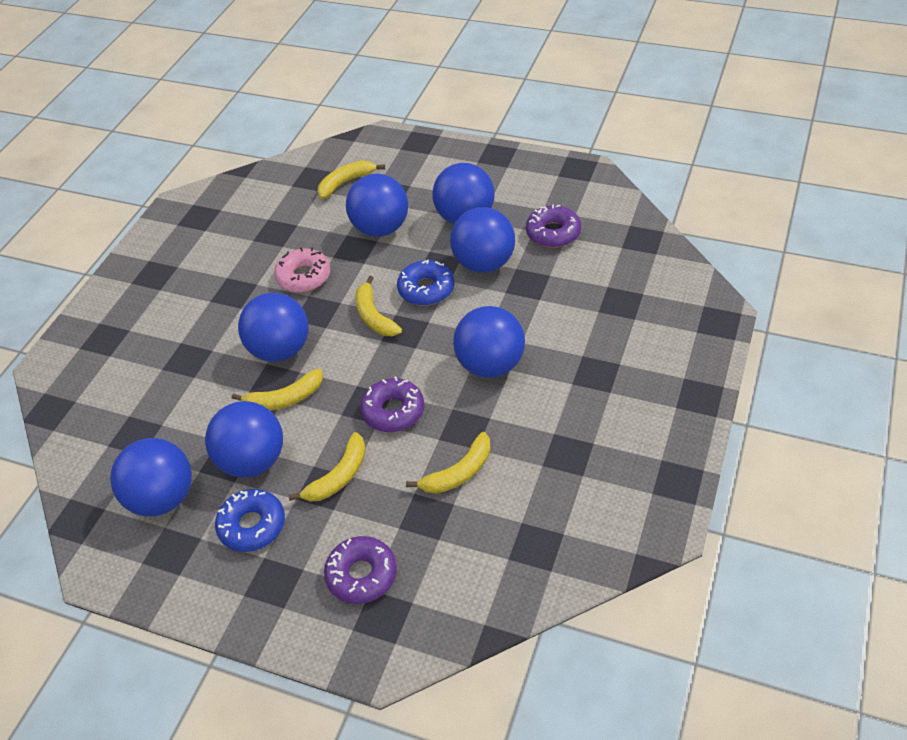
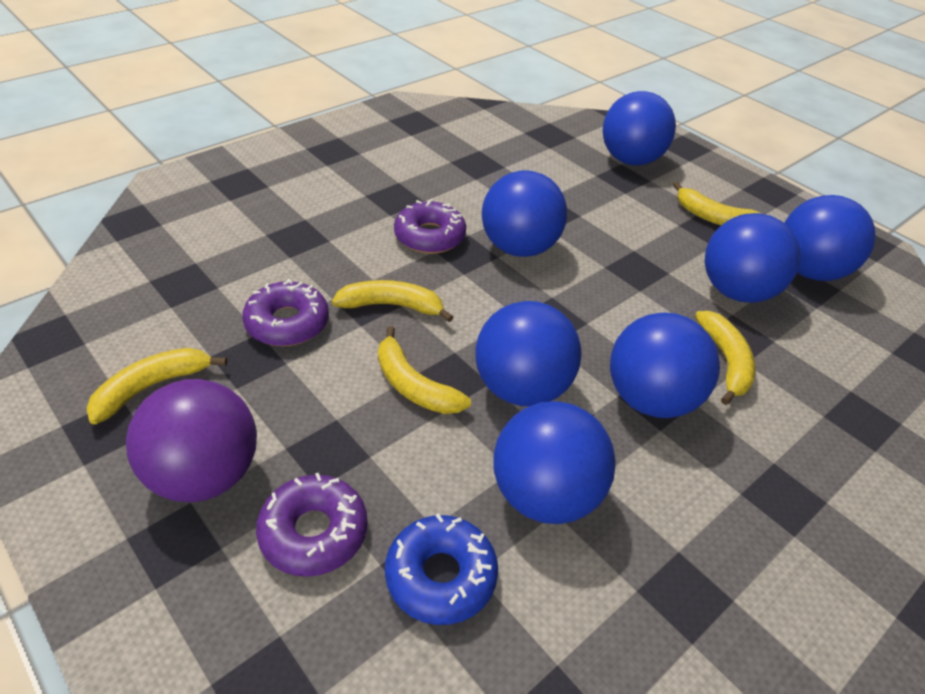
blue donut: 2 -> 1
pink donut: 1 -> 0
purple ball: 0 -> 1

